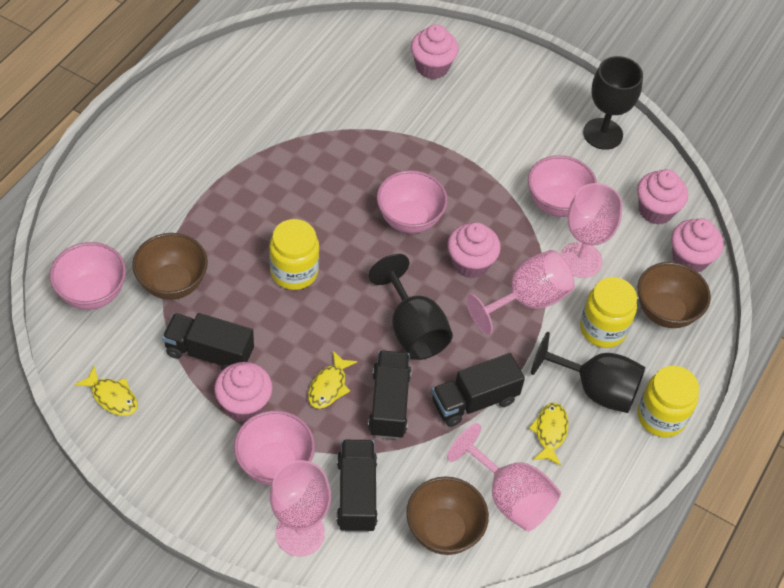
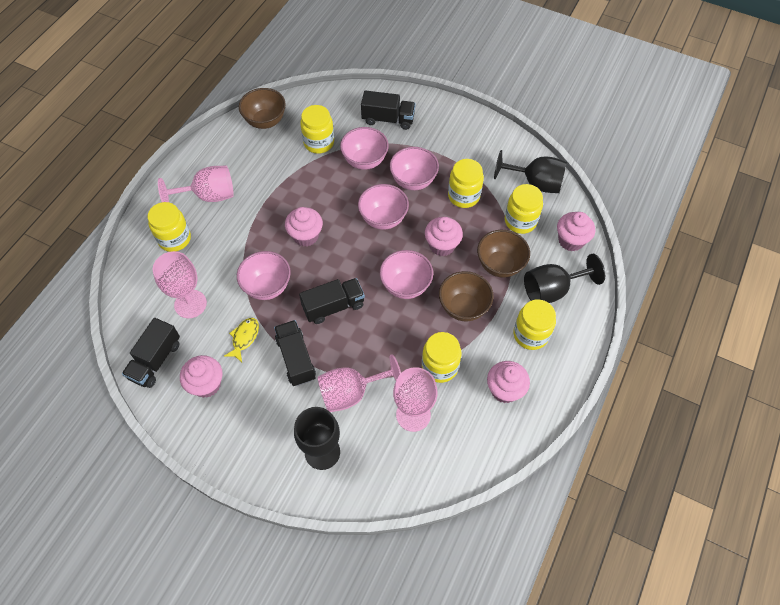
pink bowl: 4 -> 5
yellow fish: 3 -> 1
yellow jar: 3 -> 6

